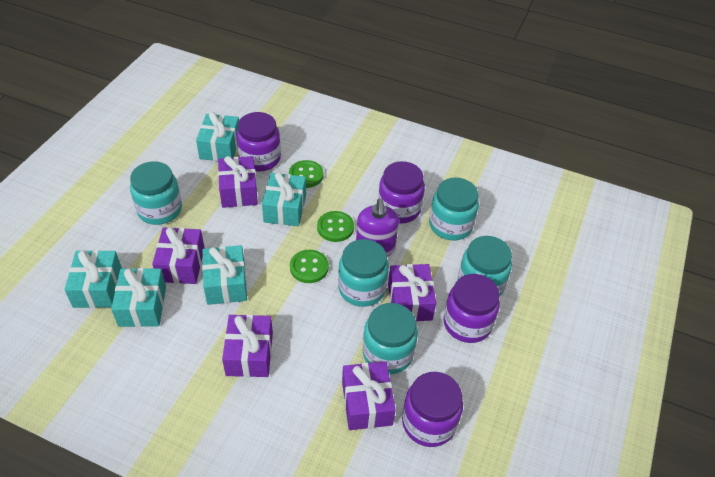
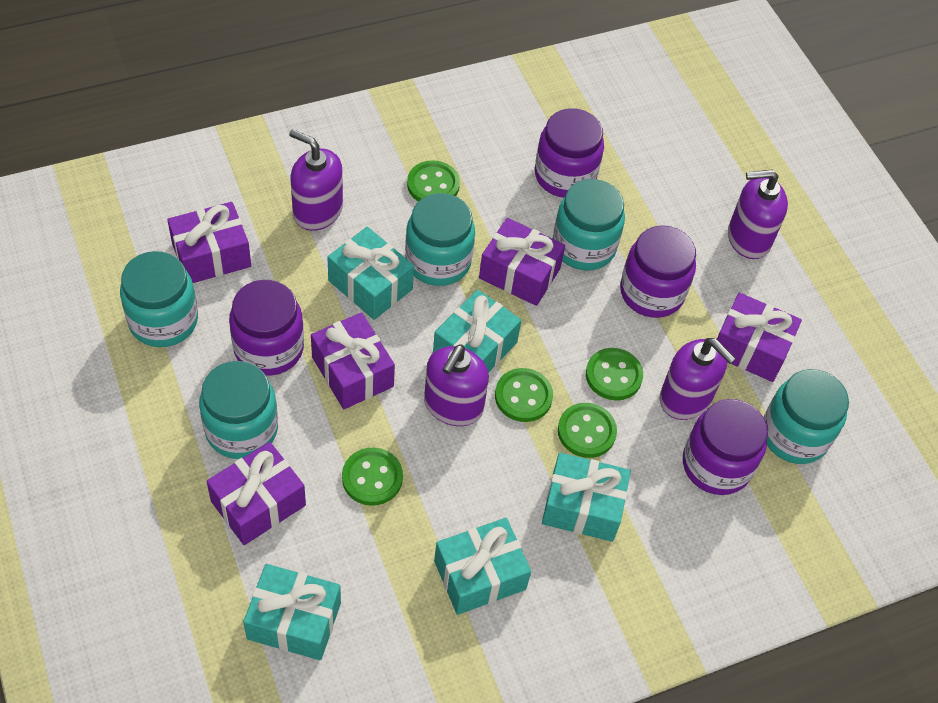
green button: 3 -> 5
purple soap dispenser: 1 -> 4

